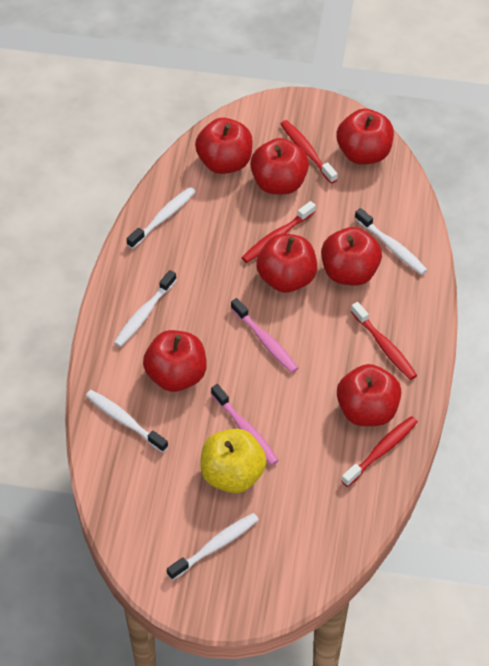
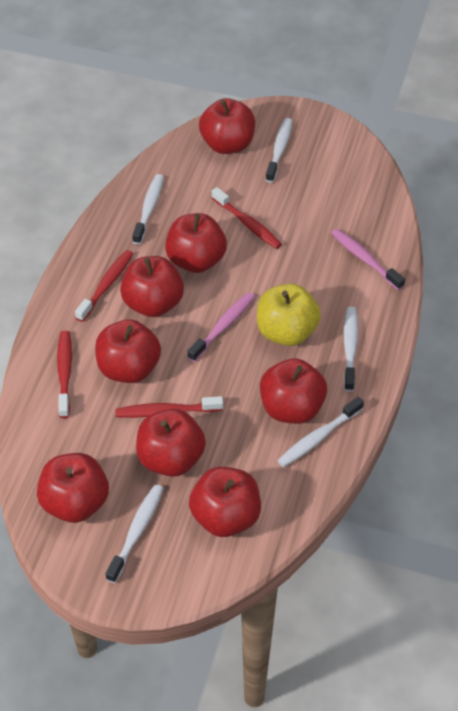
red apple: 7 -> 8

